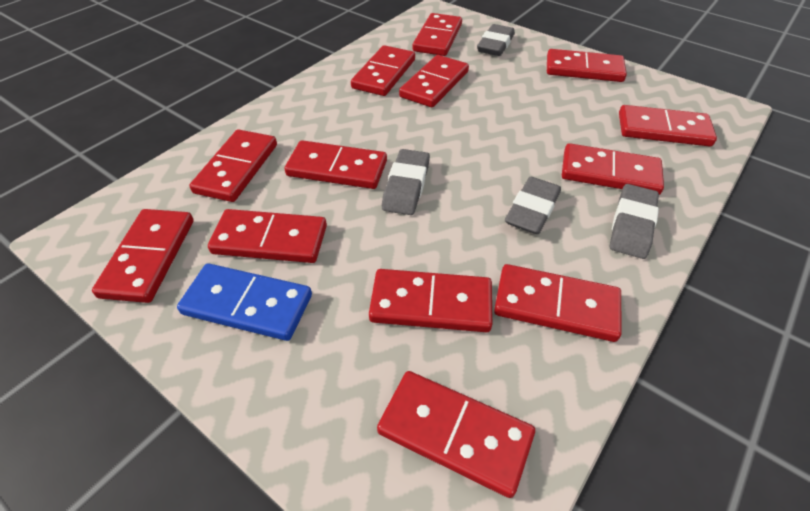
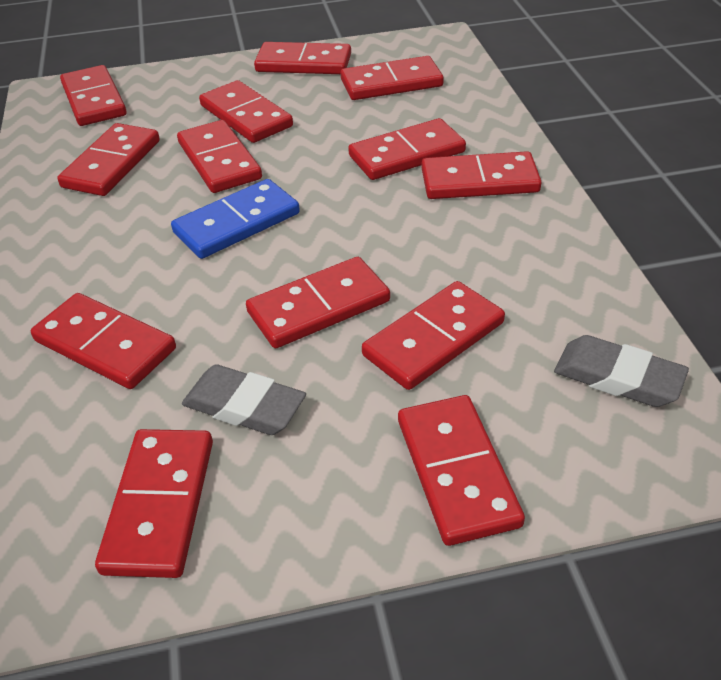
grey eraser: 4 -> 2

